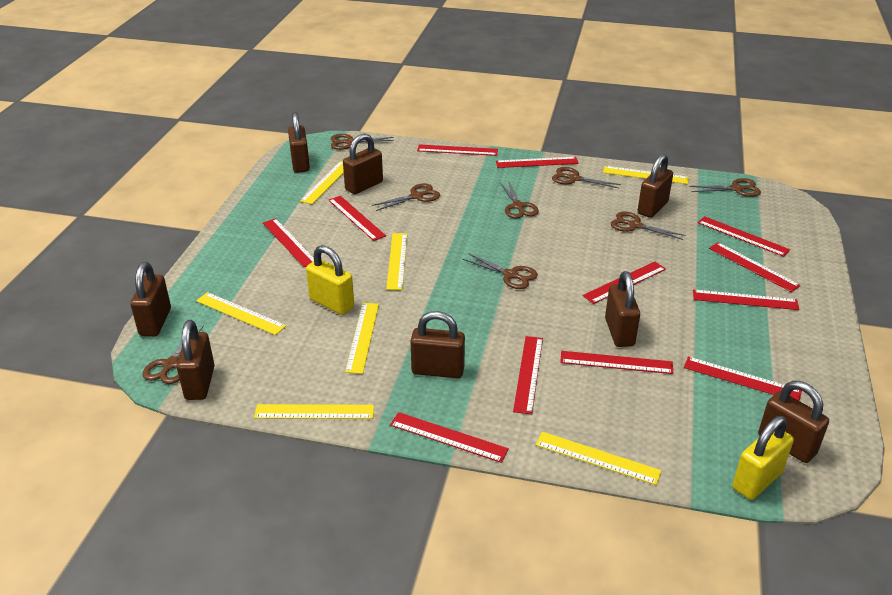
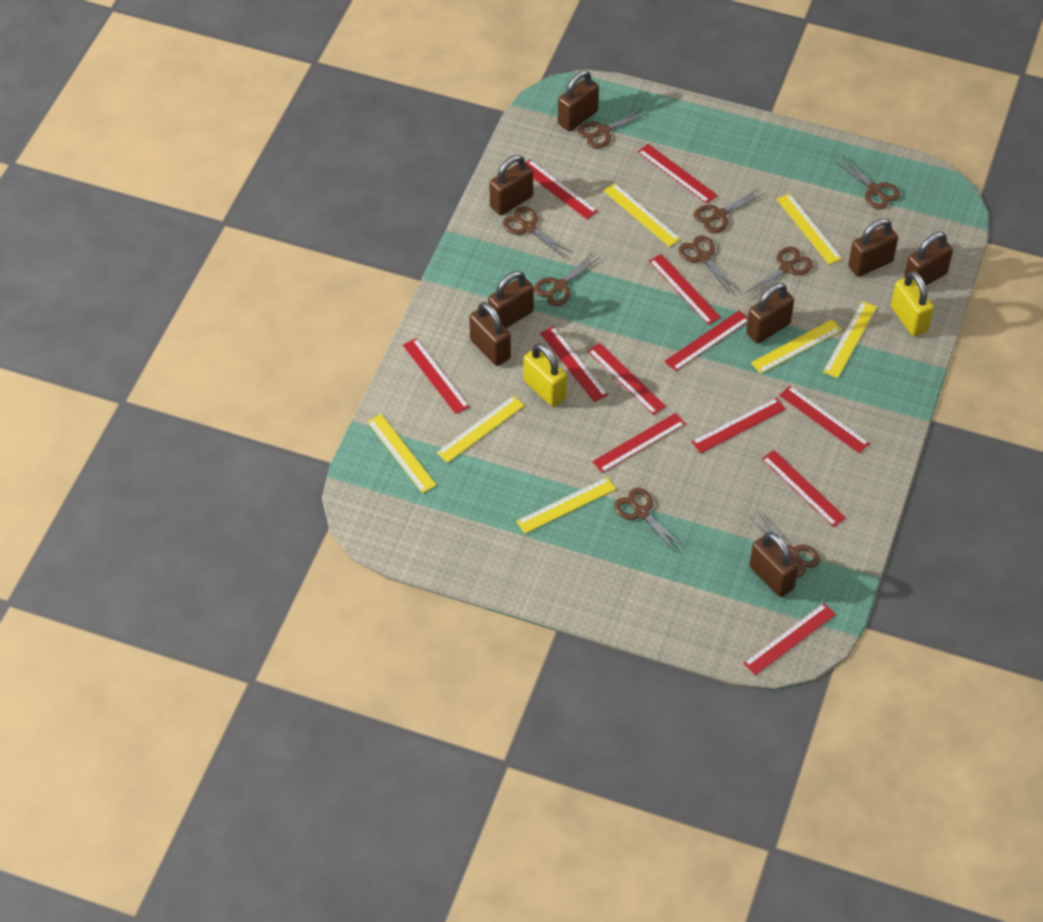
brown scissors: 8 -> 9

